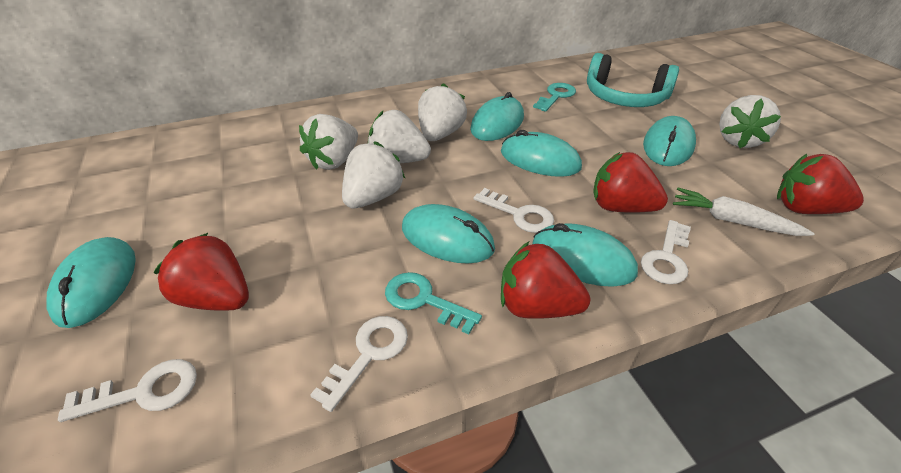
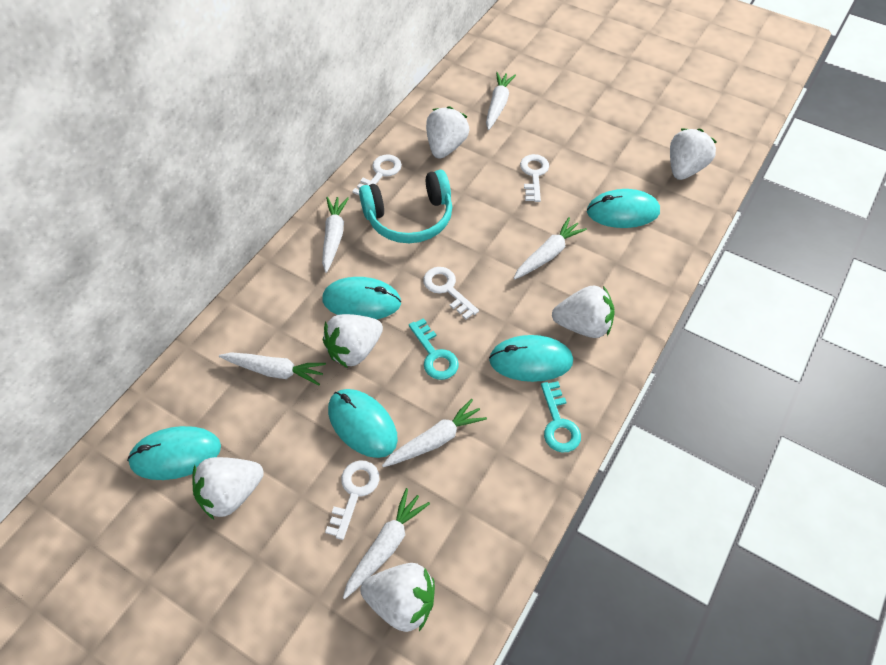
red strawberry: 4 -> 0
turquoise mouse: 6 -> 5
white carrot: 1 -> 6
white strawberry: 5 -> 6

